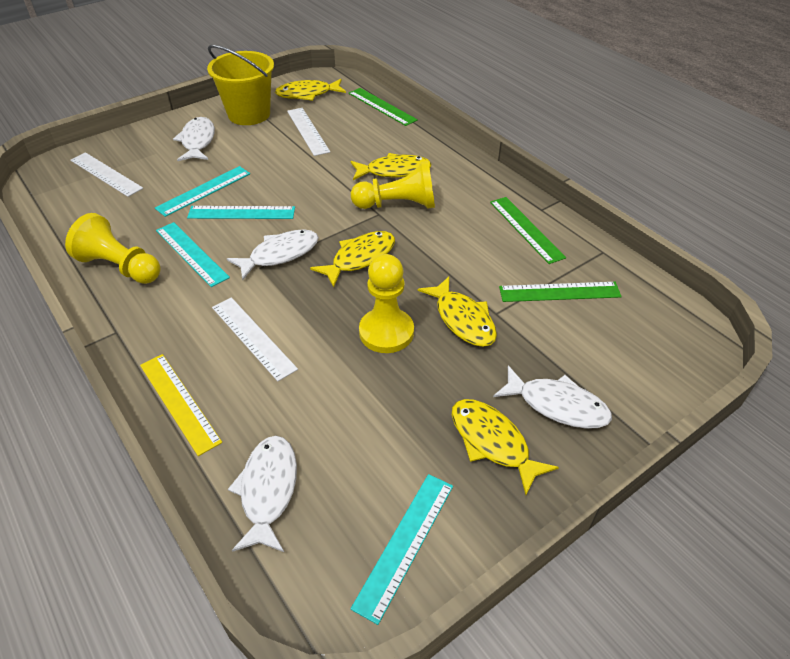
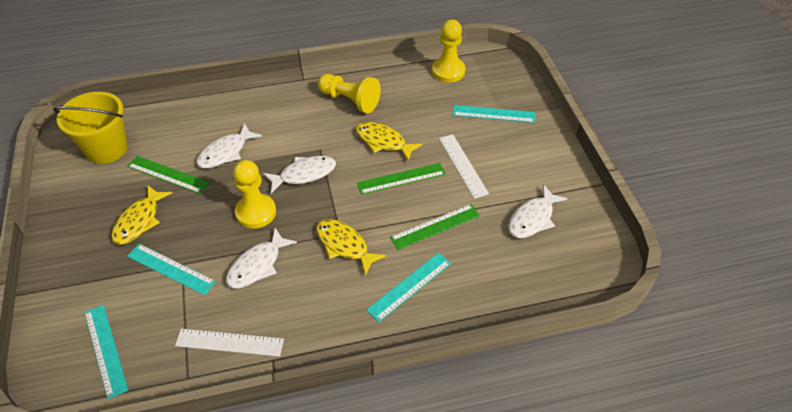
white ruler: 3 -> 2
yellow fish: 5 -> 3
yellow ruler: 1 -> 0

